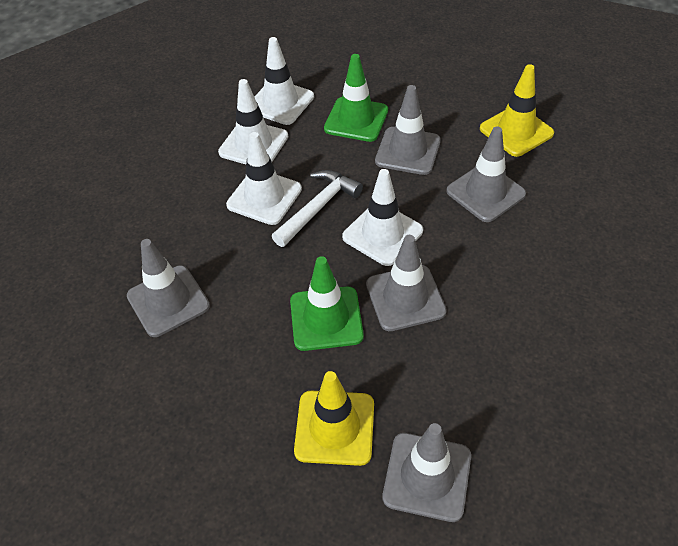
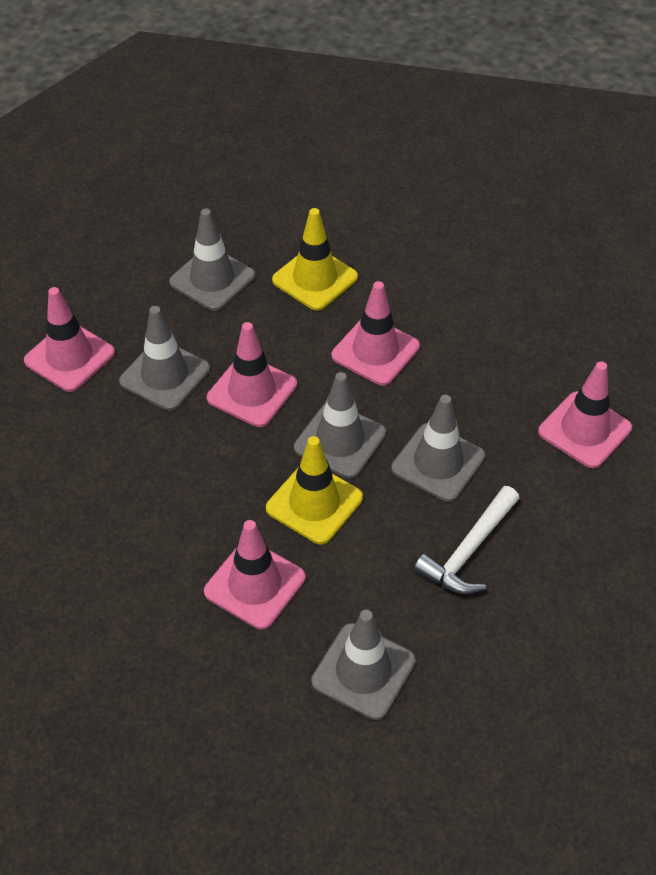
green traffic cone: 2 -> 0
pink traffic cone: 0 -> 5
white traffic cone: 4 -> 0

